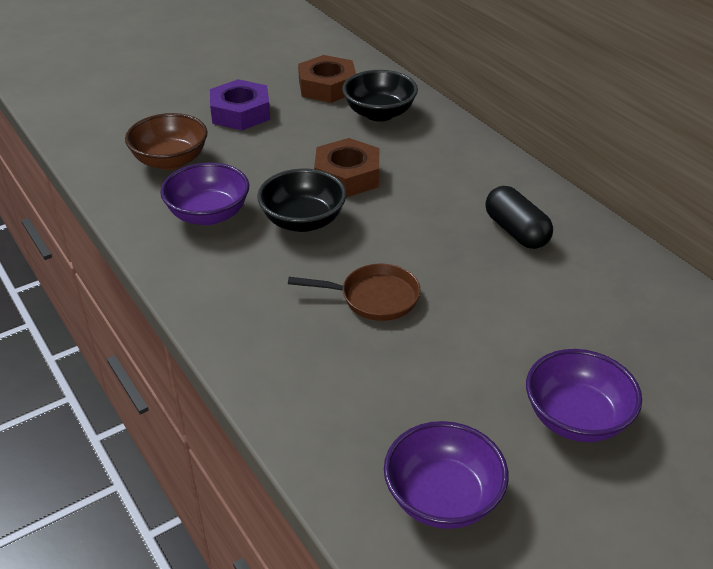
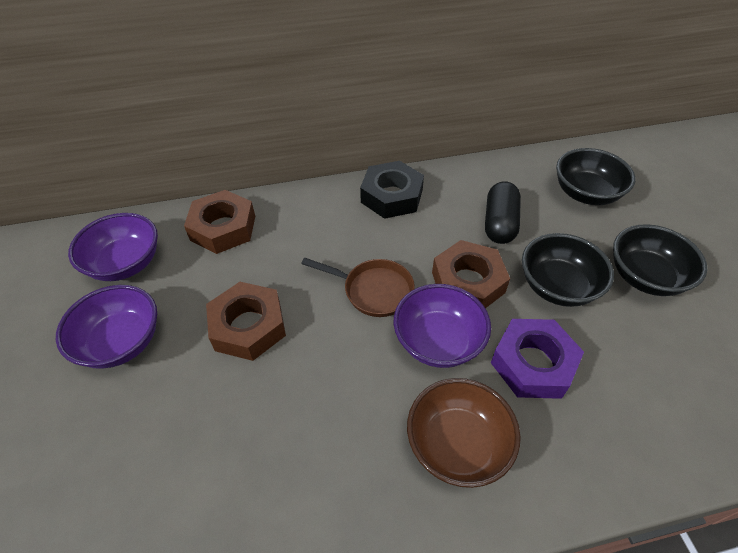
black bowl: 2 -> 3
black nut: 0 -> 1
brown nut: 2 -> 3

